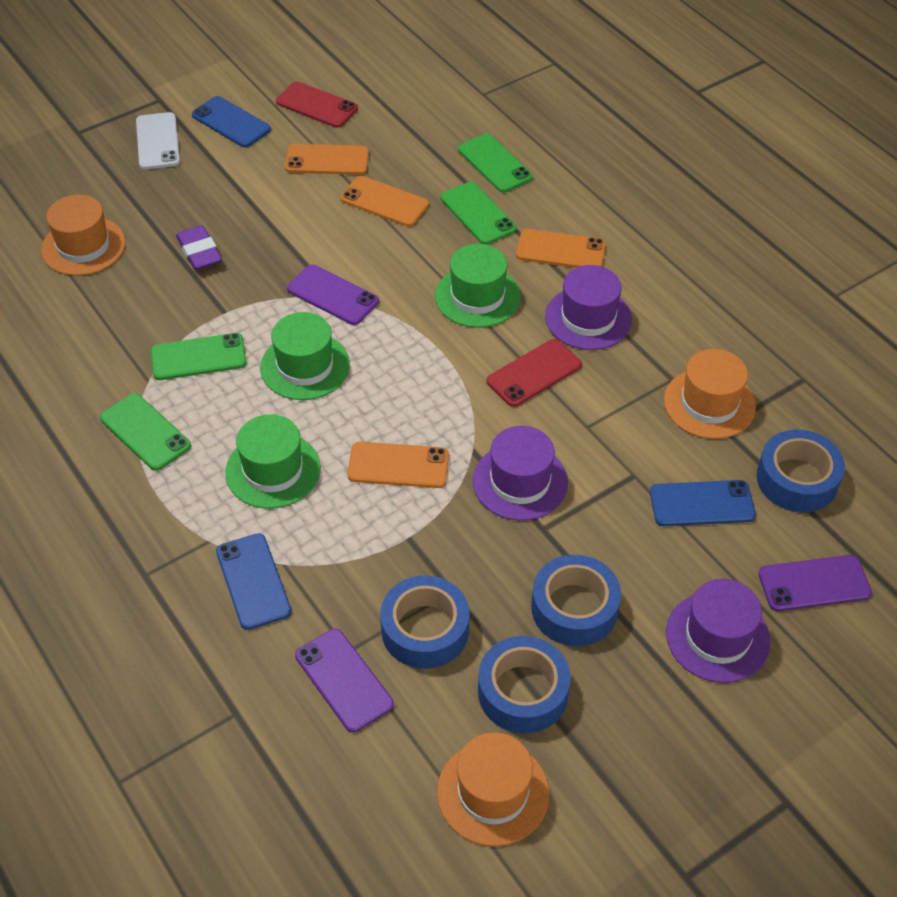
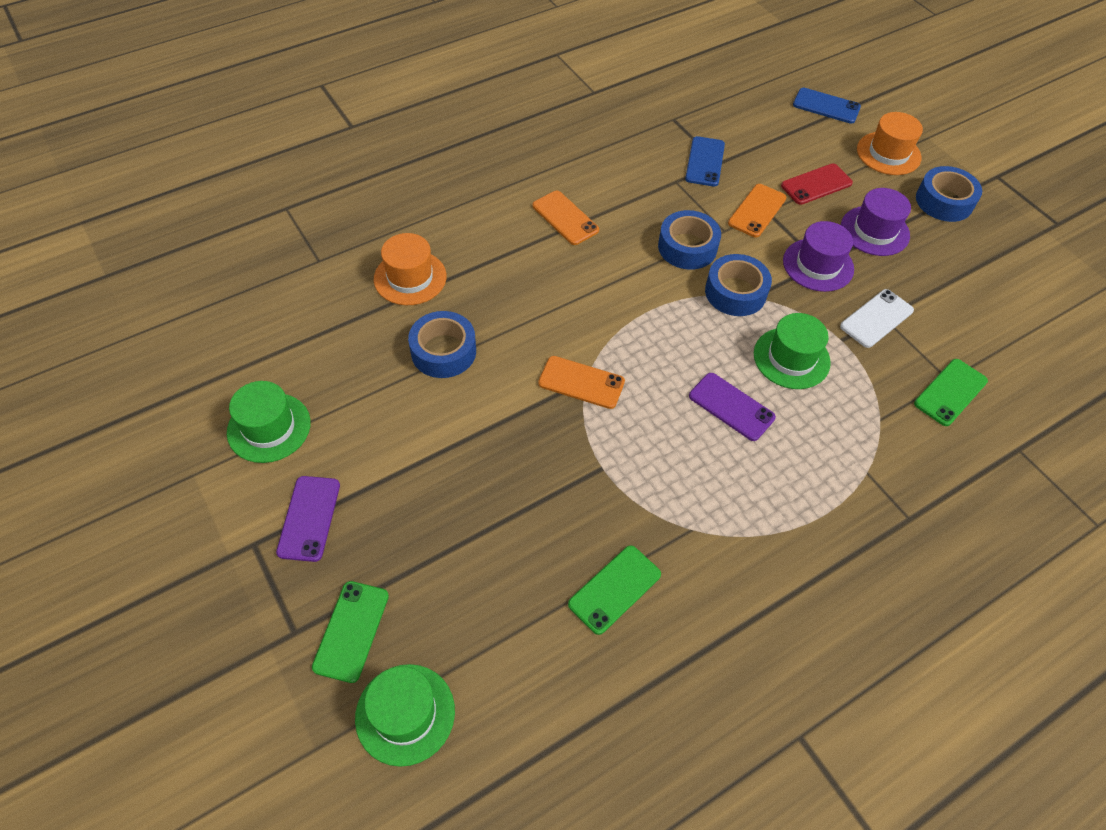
blue phone: 3 -> 2
green phone: 4 -> 3
orange hat: 3 -> 2
orange phone: 4 -> 3
purple eraser: 1 -> 0
purple hat: 3 -> 2
purple phone: 3 -> 2
red phone: 2 -> 1

